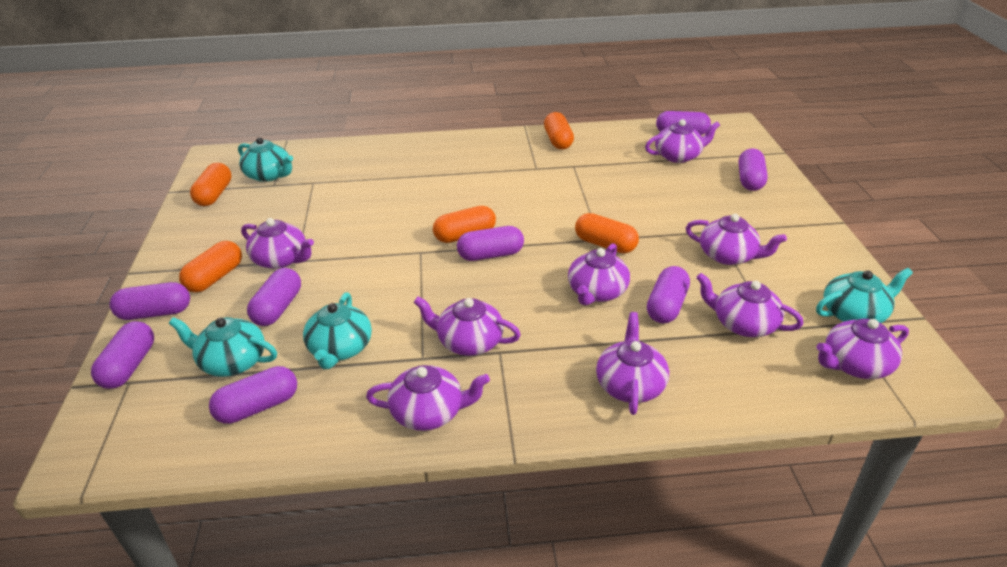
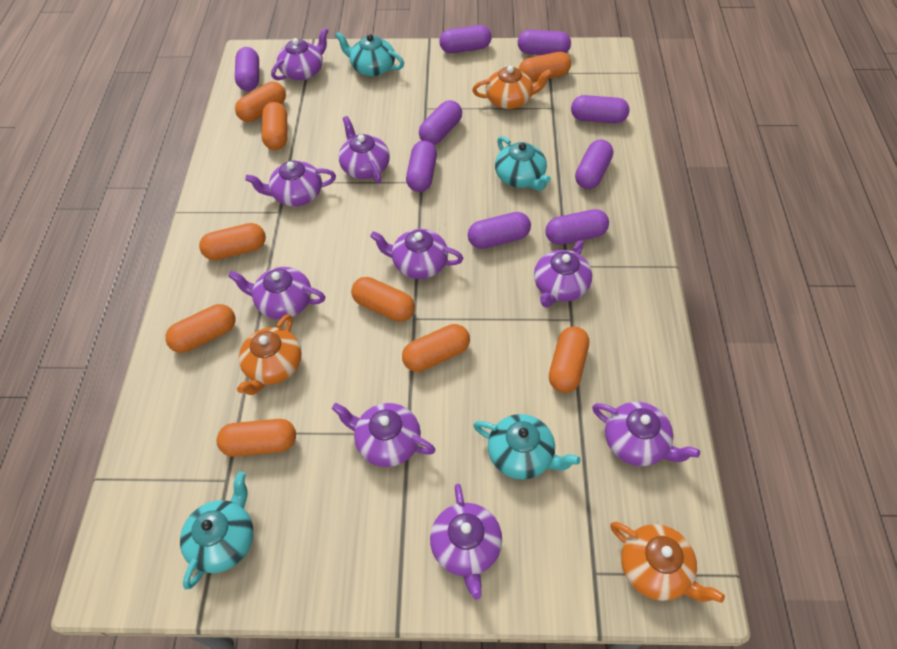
orange capsule: 5 -> 9
orange teapot: 0 -> 3
purple capsule: 8 -> 9

